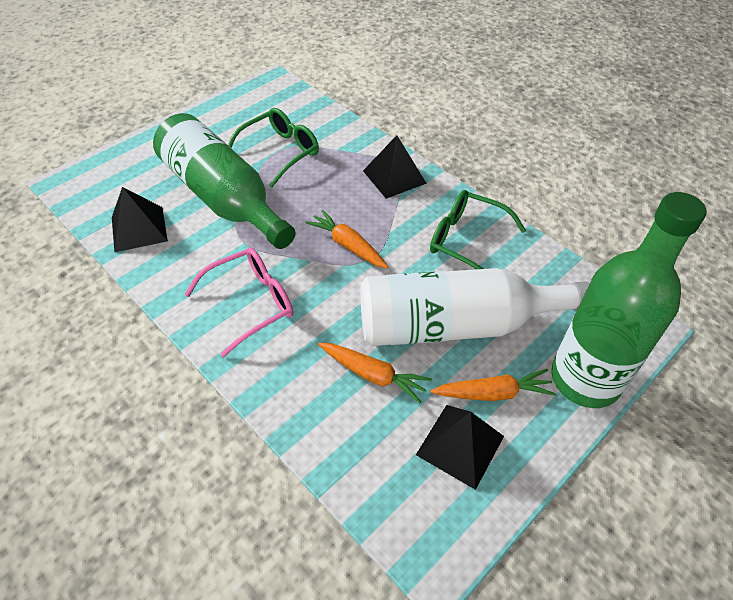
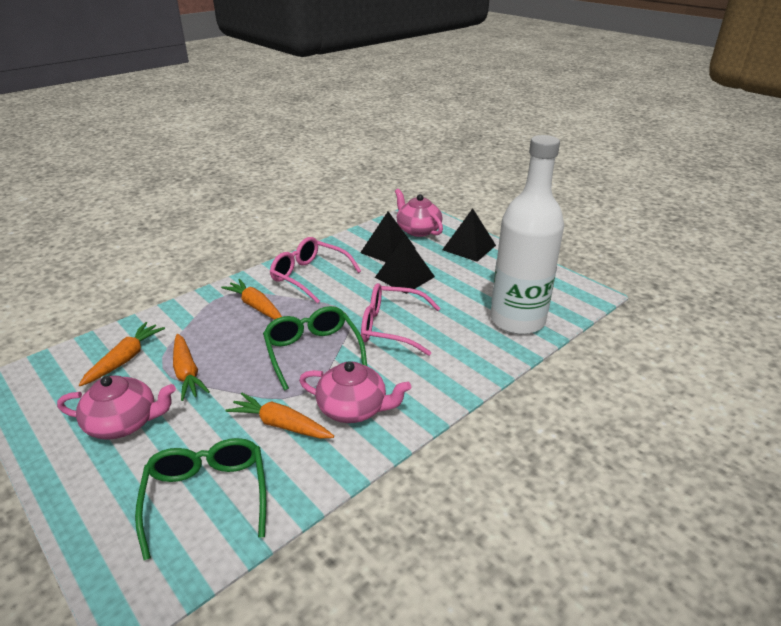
green bottle: 2 -> 0
orange carrot: 3 -> 4
pink glasses: 1 -> 2
pink teapot: 0 -> 3

